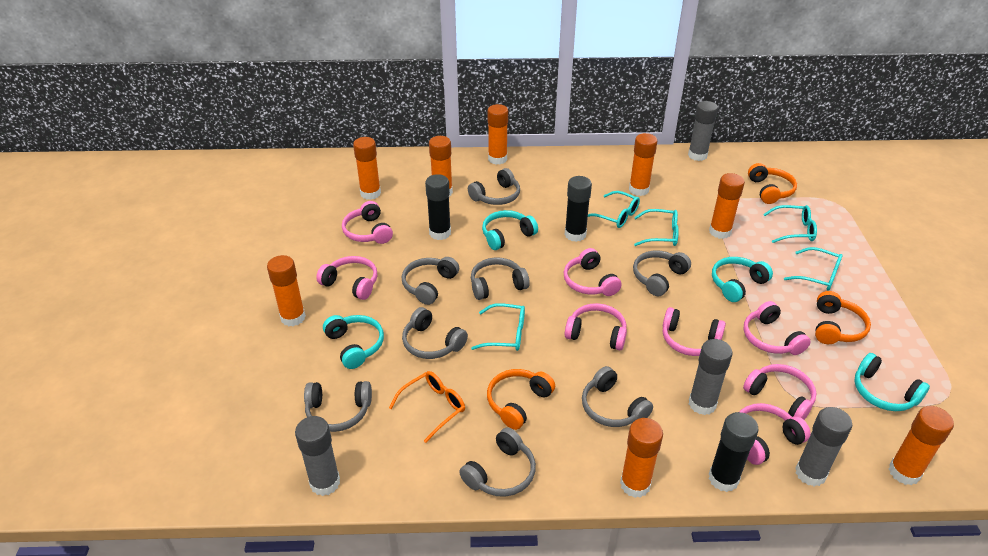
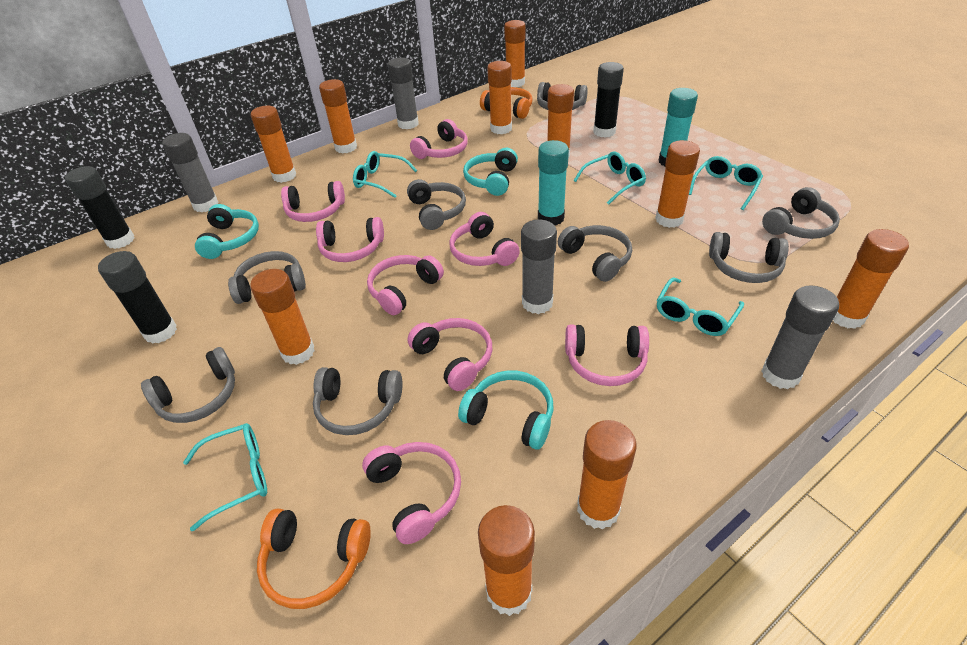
orange glasses: 1 -> 0
orange glue stick: 8 -> 10
orange headphones: 3 -> 2
turquoise glue stick: 0 -> 2
turquoise headphones: 4 -> 3

